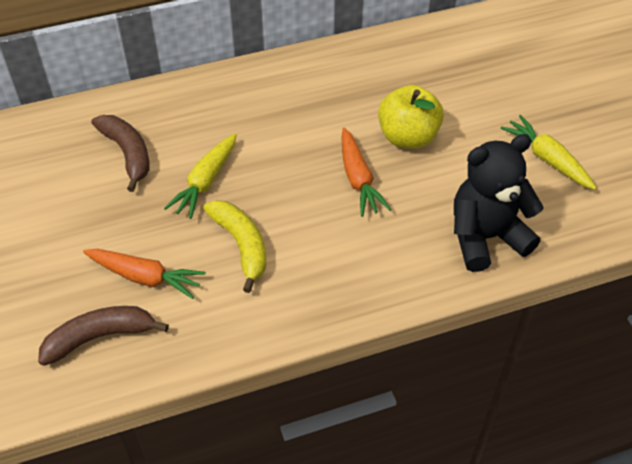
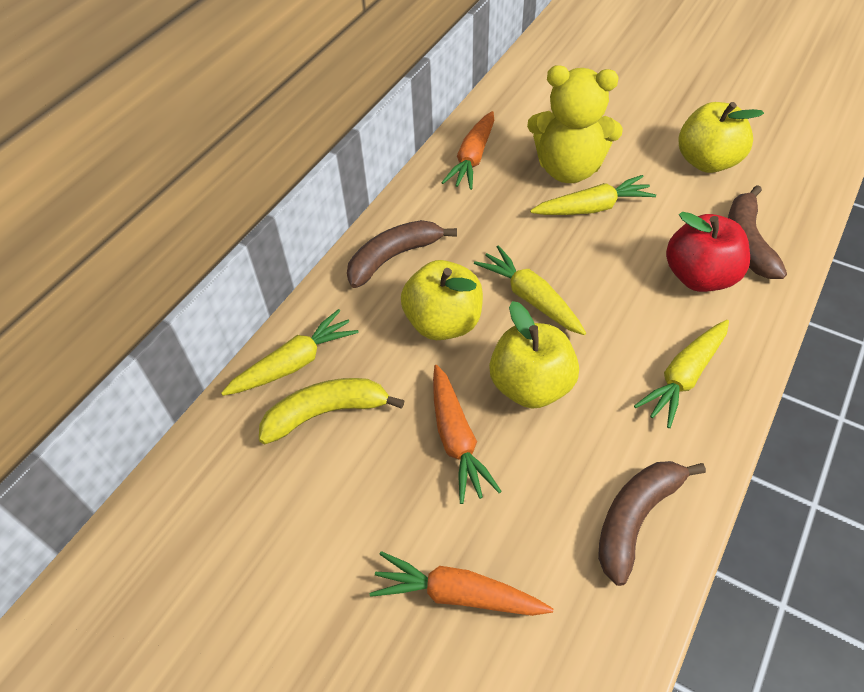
black teddy bear: 1 -> 0
brown banana: 2 -> 3
orange carrot: 2 -> 3
red apple: 0 -> 1
yellow apple: 1 -> 3
yellow carrot: 2 -> 4
yellow teddy bear: 0 -> 1

